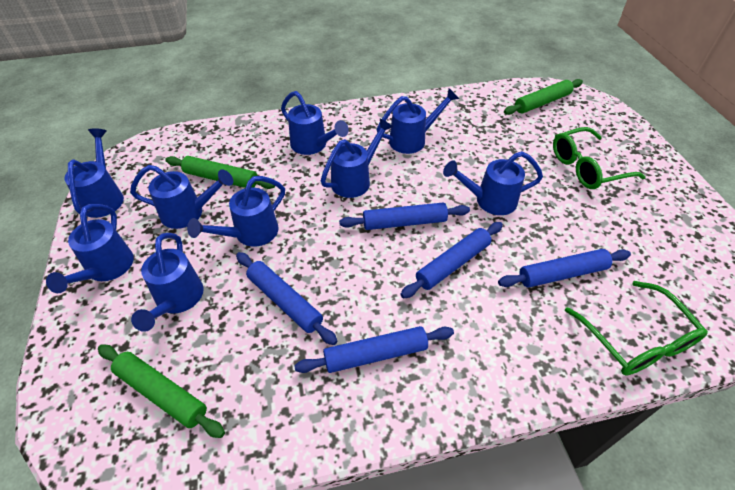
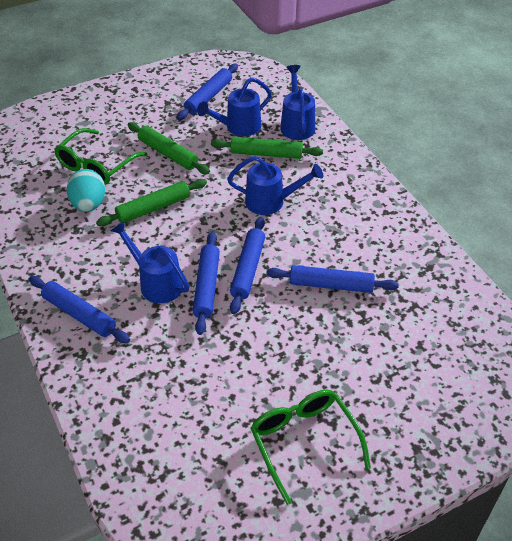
blue watering can: 9 -> 4
turquoise egg: 0 -> 1

